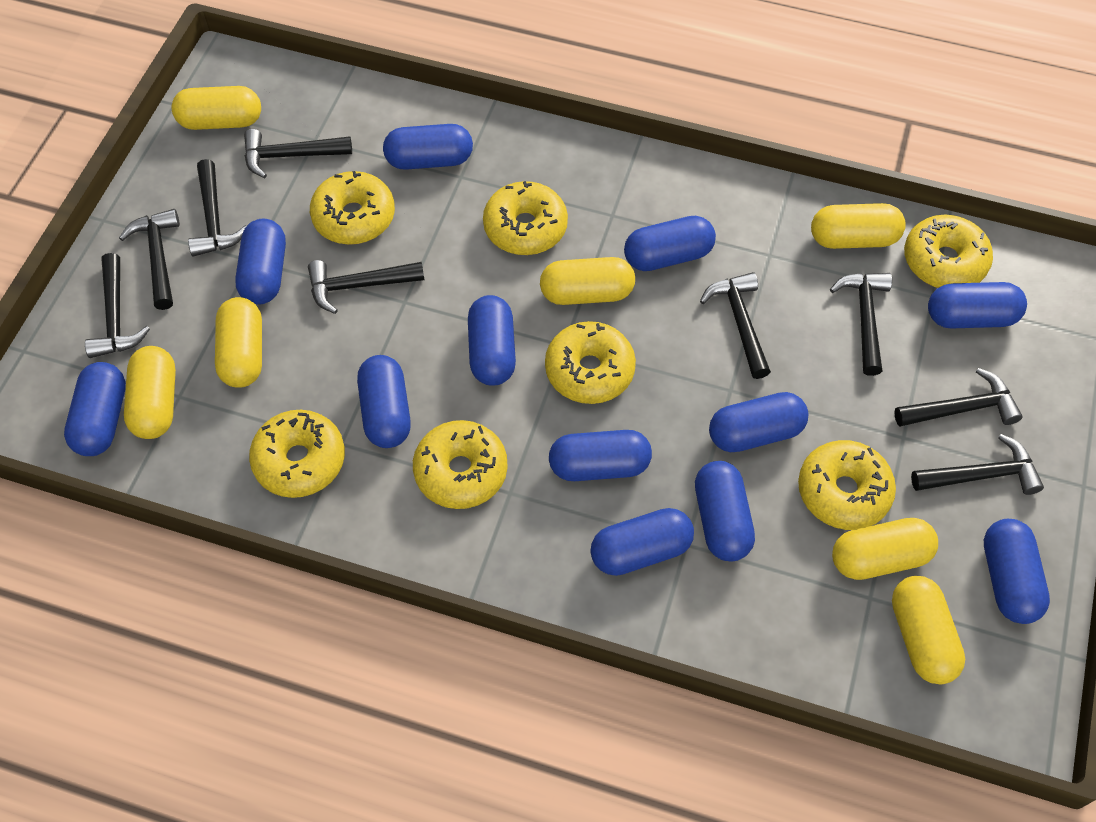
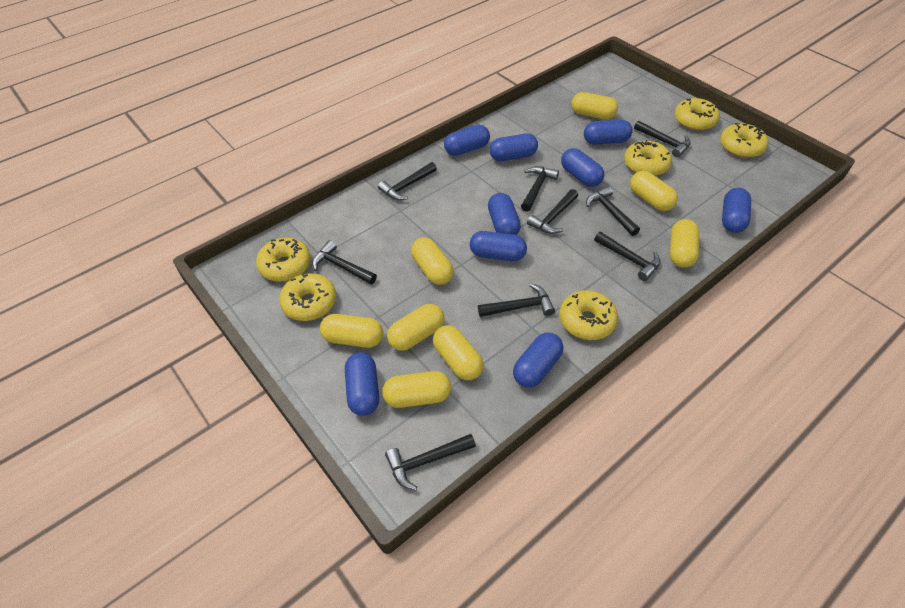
blue capsule: 12 -> 9
yellow capsule: 7 -> 8
yellow donut: 7 -> 6

